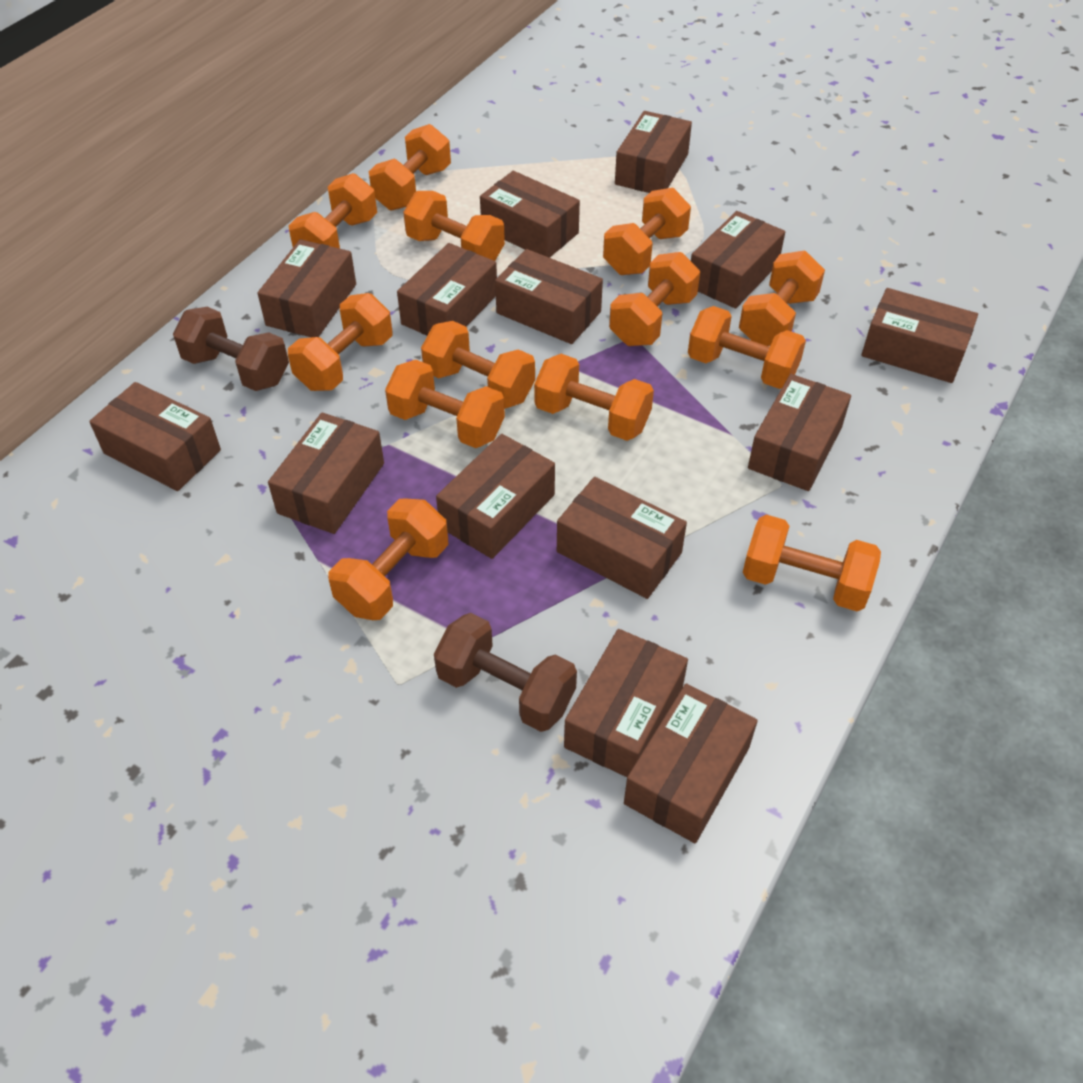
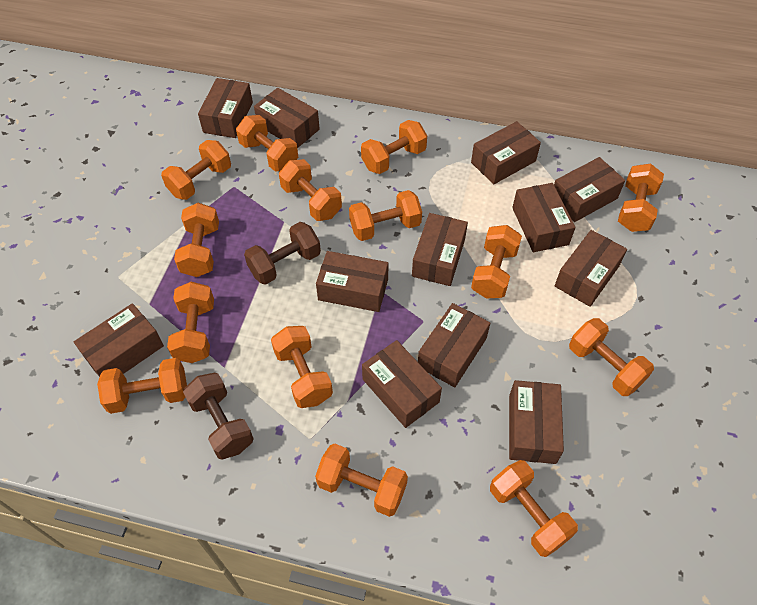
brown box: 14 -> 12
orange dumbbell: 13 -> 14

